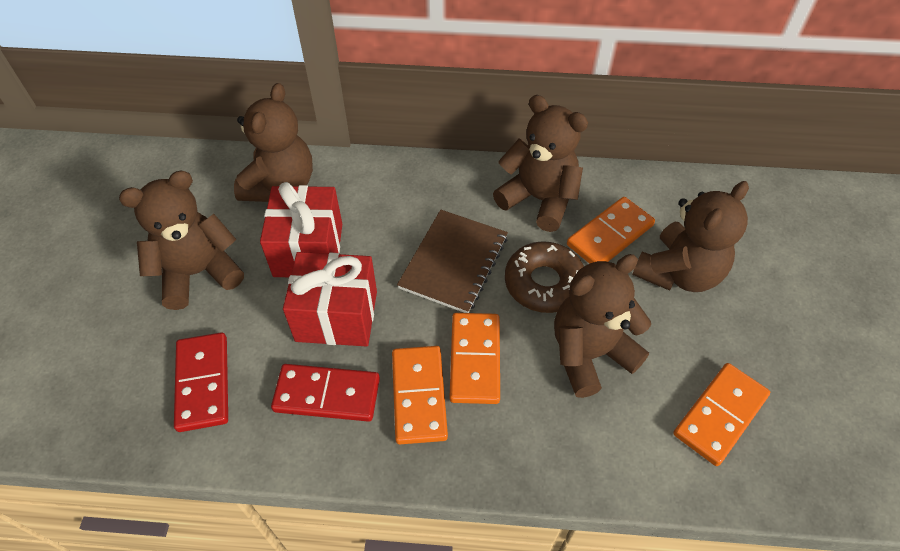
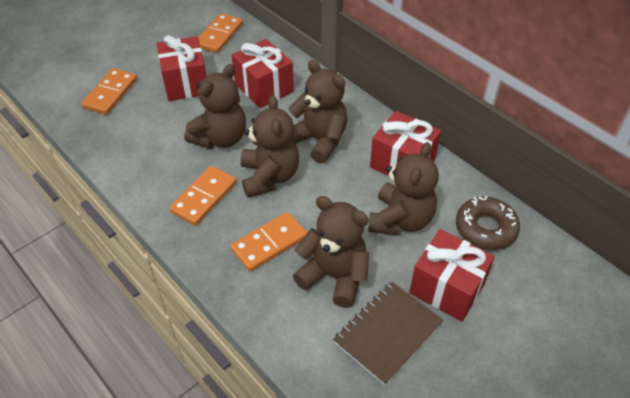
red domino: 2 -> 0
red gift: 2 -> 4

